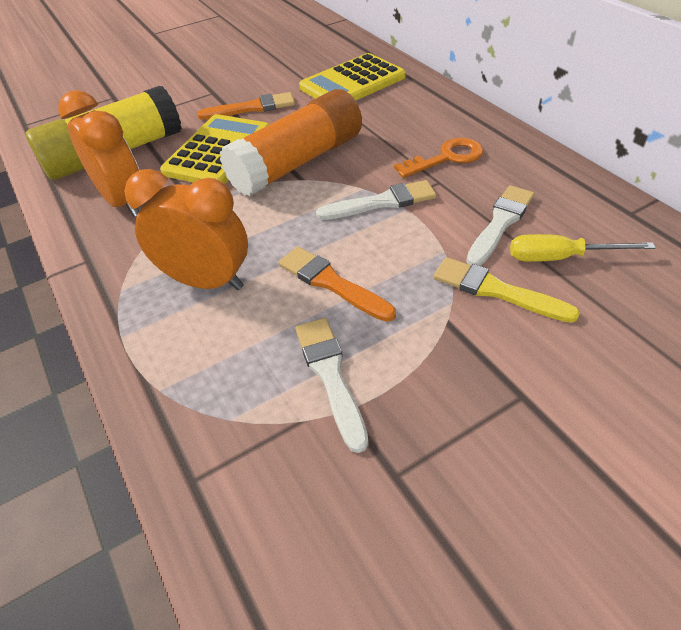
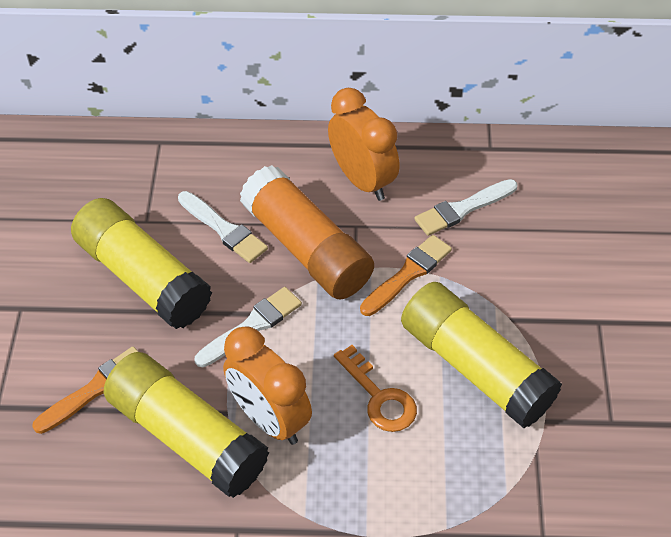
yellow brush: 1 -> 0
yellow calculator: 2 -> 0
yellow glue stick: 1 -> 3
yellow screwdriver: 1 -> 0

